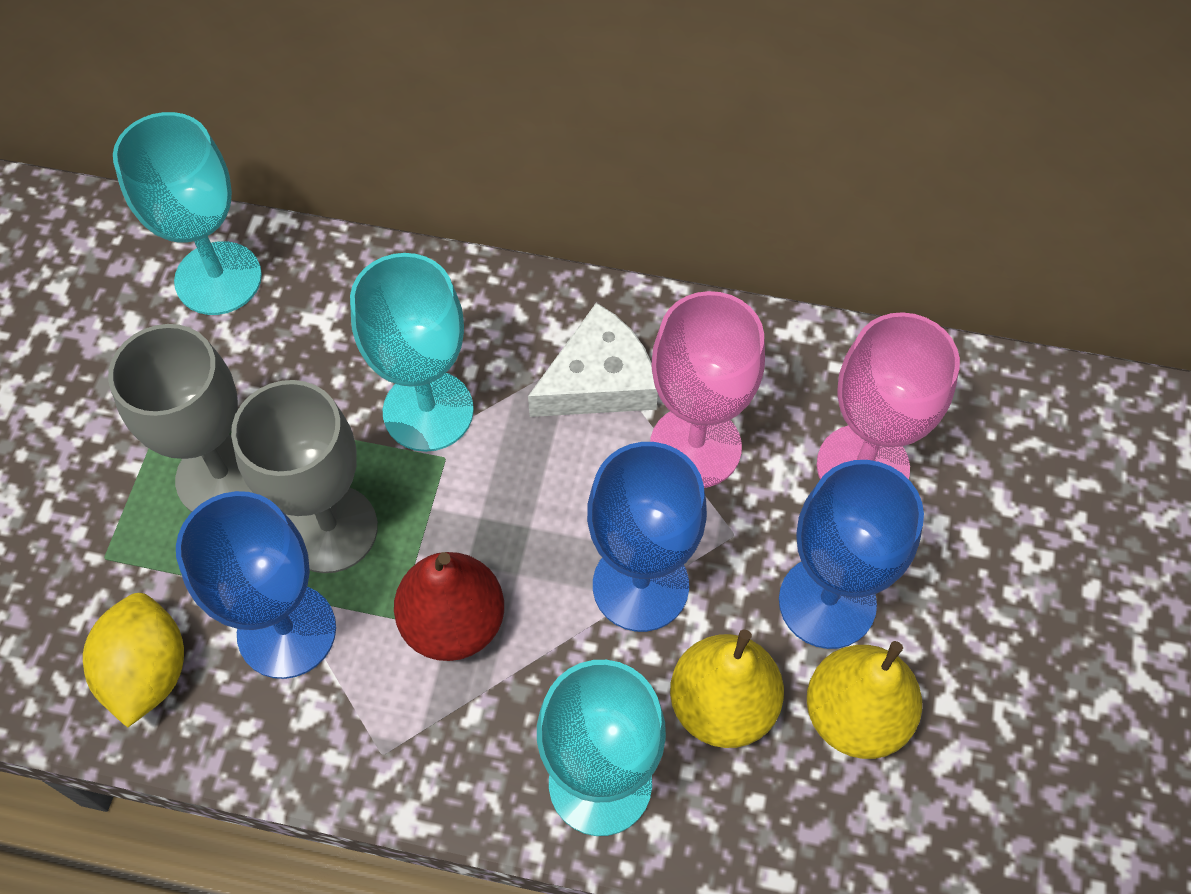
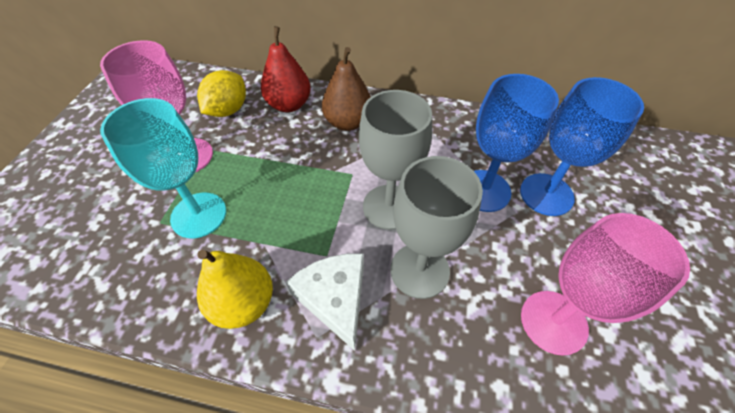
blue goblet: 3 -> 2
brown pear: 0 -> 1
turquoise goblet: 3 -> 1
yellow pear: 2 -> 1

